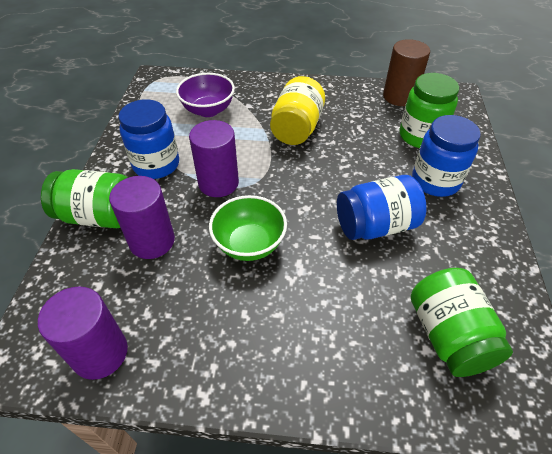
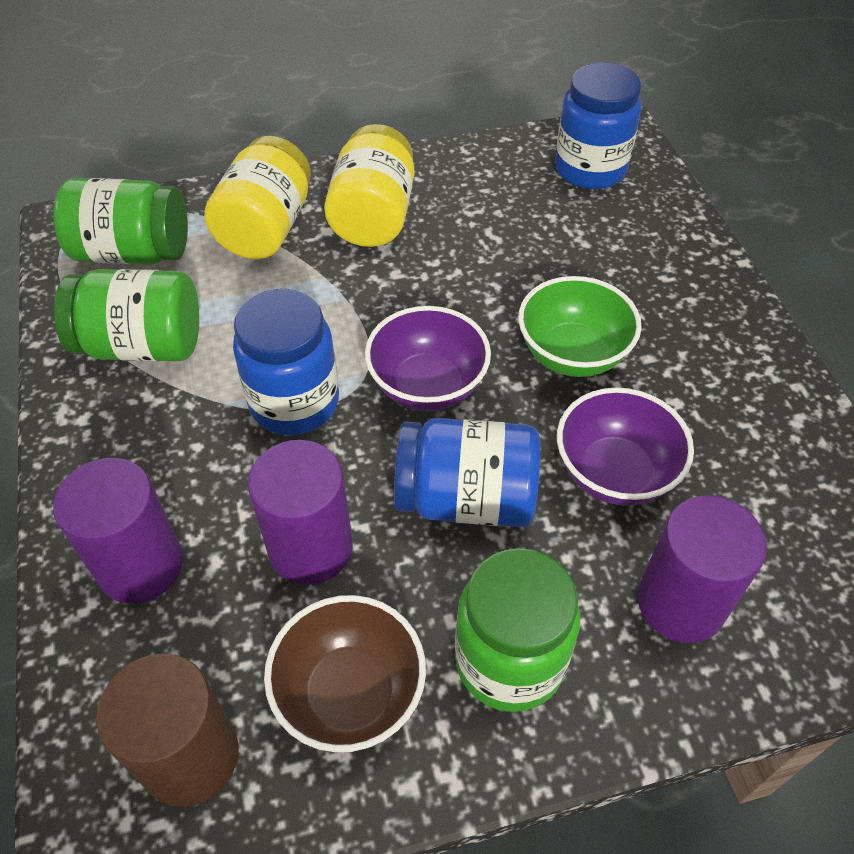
brown bowl: 0 -> 1
purple bowl: 1 -> 2
yellow jar: 1 -> 2

